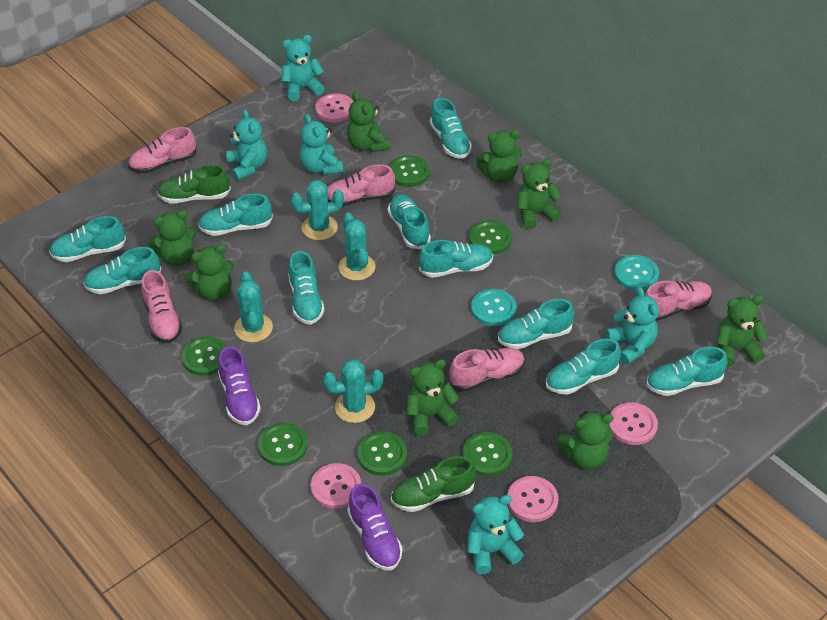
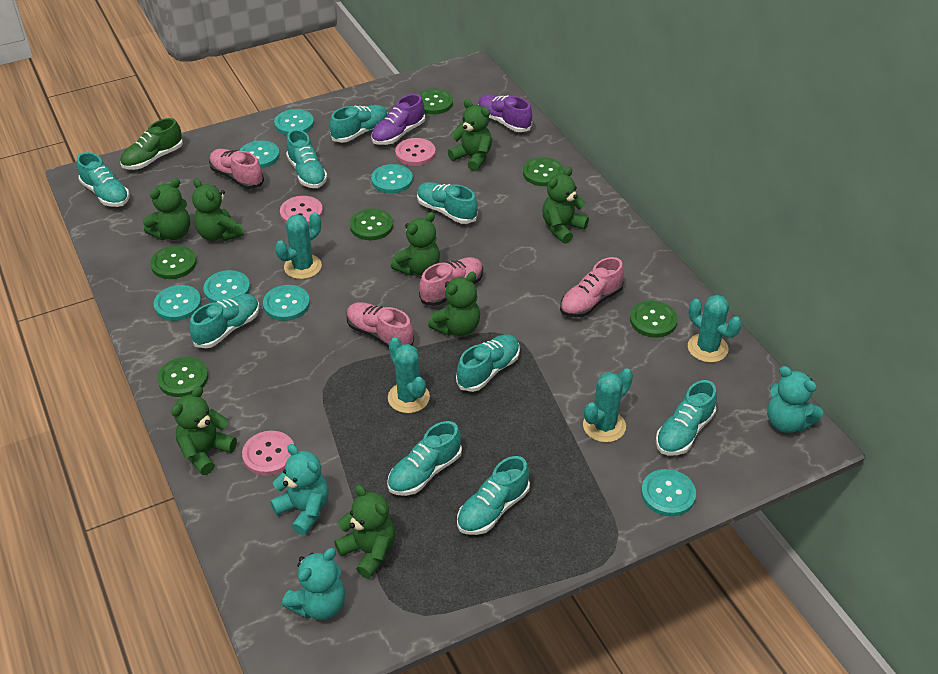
green shoe: 2 -> 1
pink button: 4 -> 3
pink shoe: 5 -> 4
turquoise button: 2 -> 7
turquoise shoe: 10 -> 9
turquoise teddy bear: 5 -> 3

